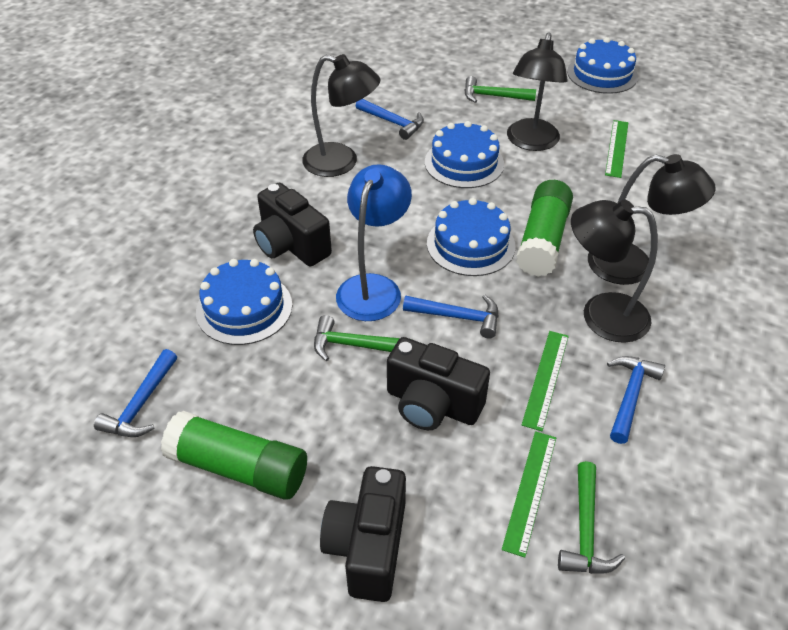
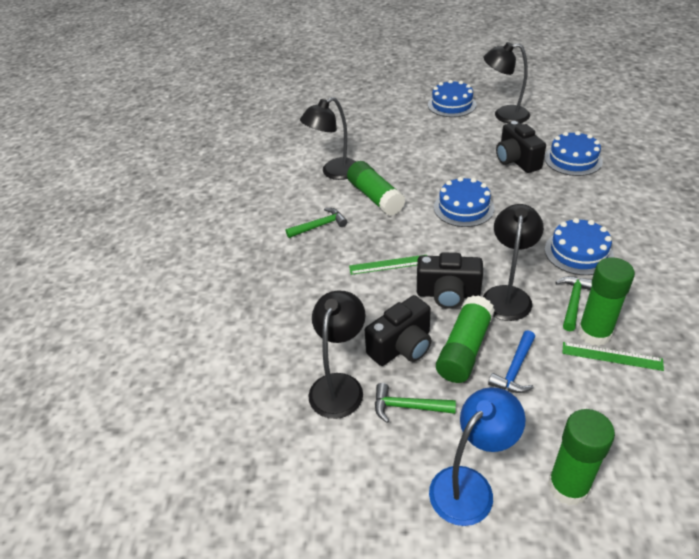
blue hammer: 4 -> 1
green glue stick: 2 -> 4
green ruler: 3 -> 2

